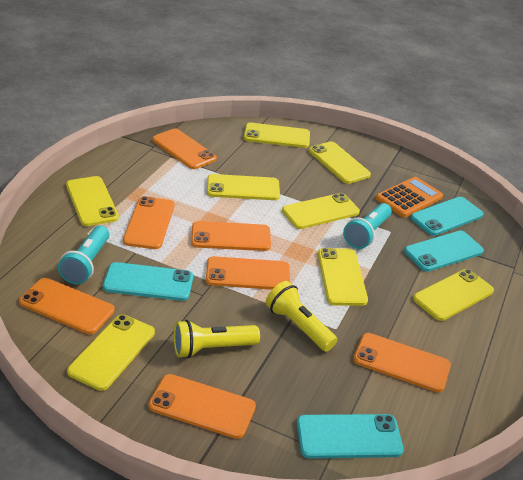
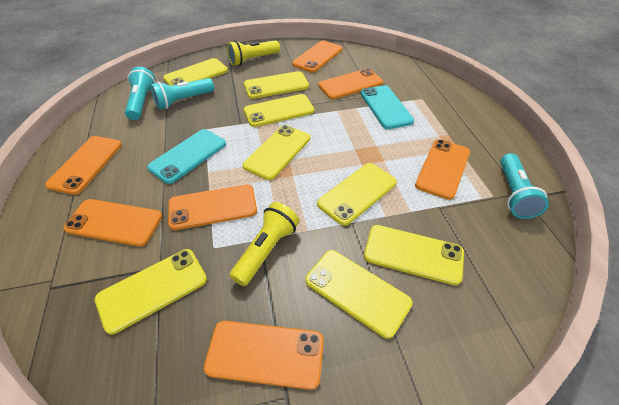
orange calculator: 1 -> 0
turquoise flashlight: 2 -> 3
turquoise phone: 4 -> 2

